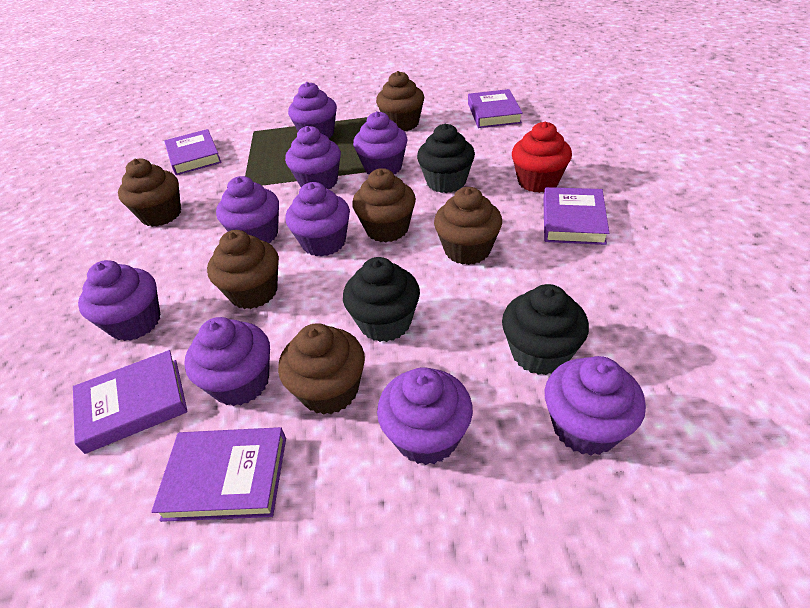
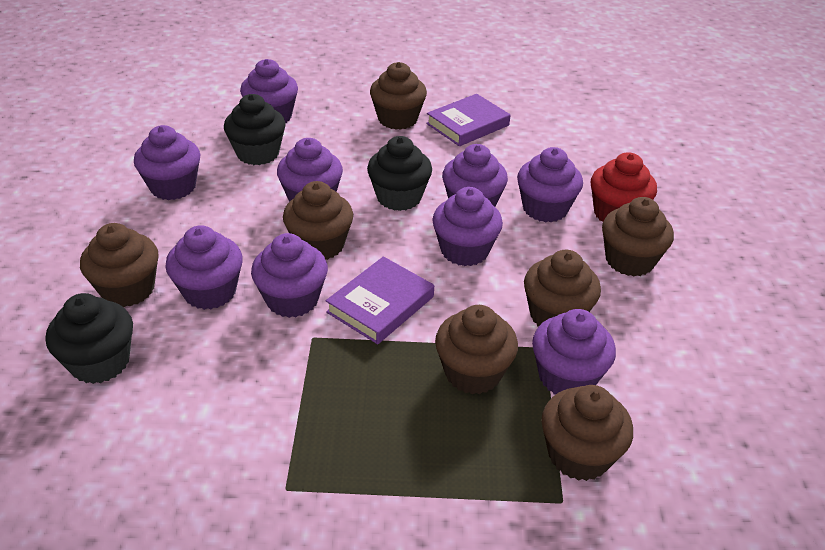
brown cupcake: 6 -> 7
purple book: 5 -> 2

